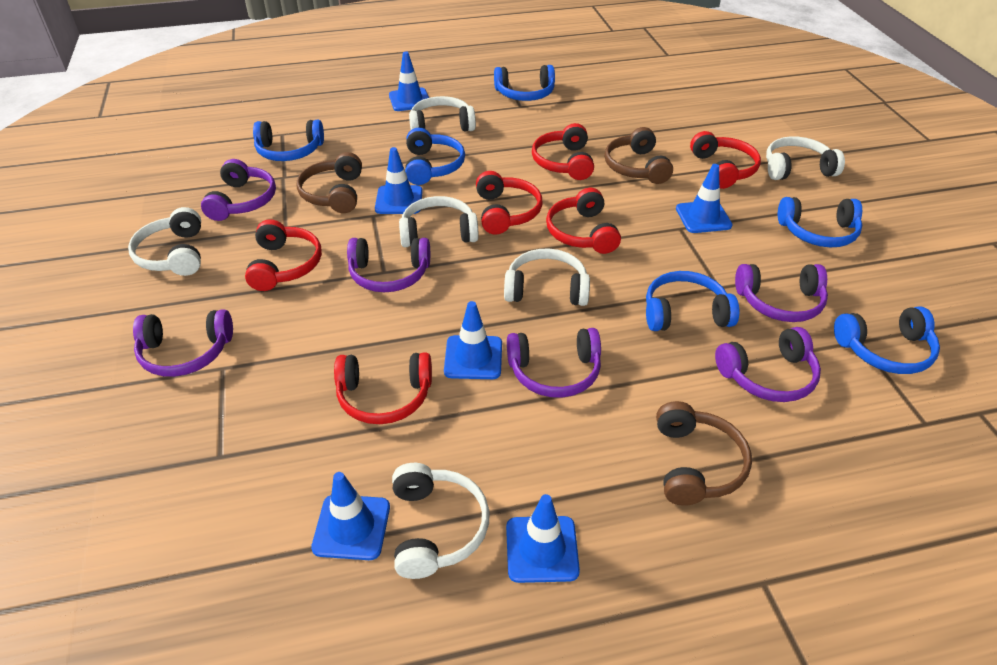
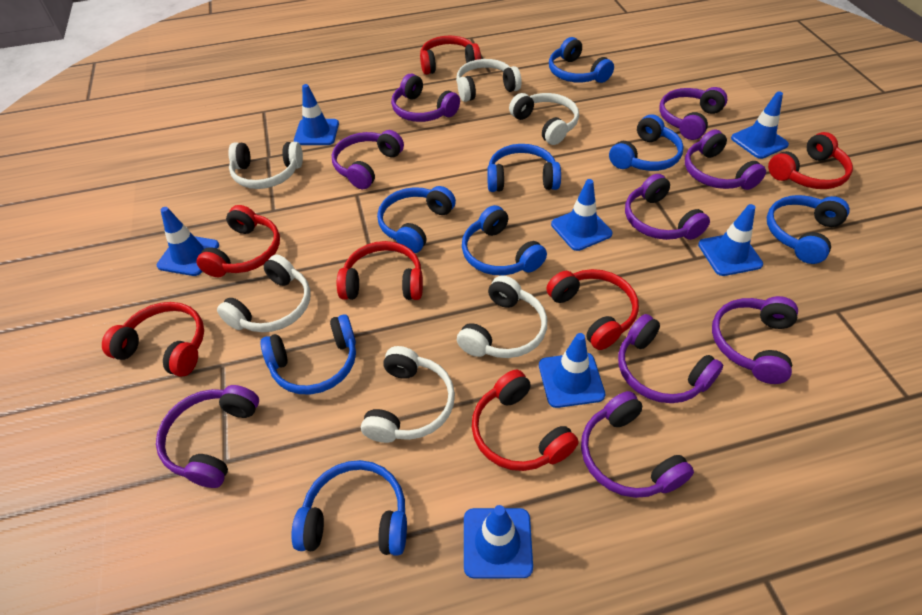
blue headphones: 6 -> 8
blue traffic cone: 6 -> 7
brown headphones: 3 -> 0
purple headphones: 6 -> 9
red headphones: 6 -> 7

